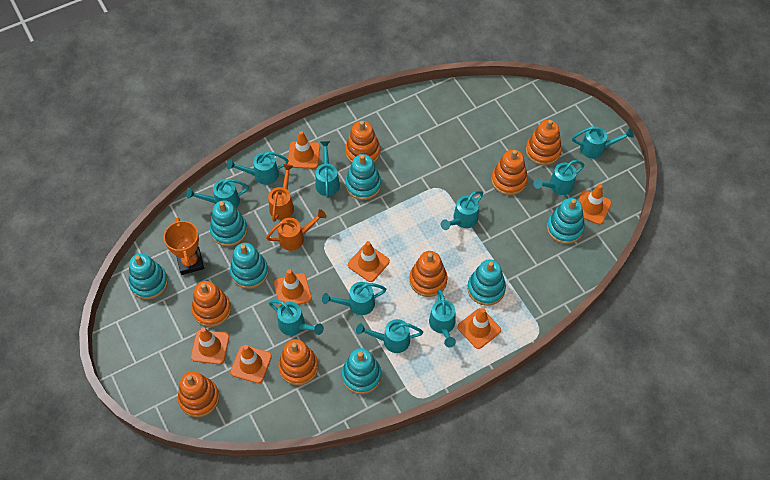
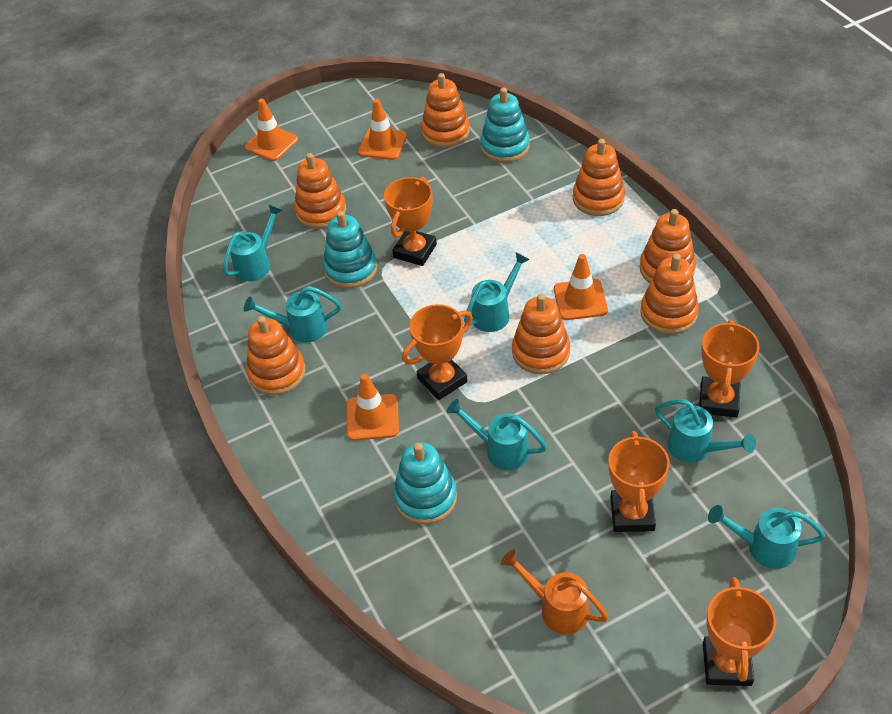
orange traffic cone: 7 -> 4
orange trophy: 1 -> 5
orange watering can: 2 -> 1
turquoise stacking toy: 7 -> 3
turquoise watering can: 10 -> 6

